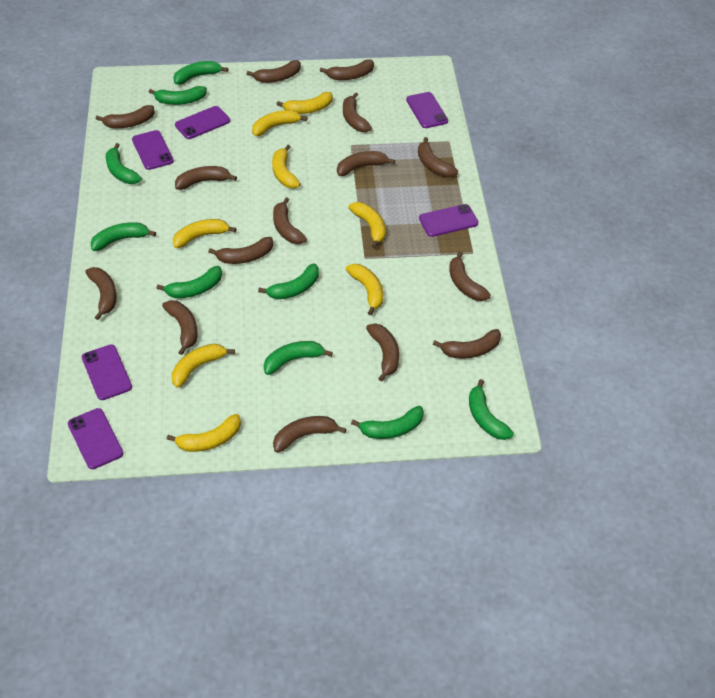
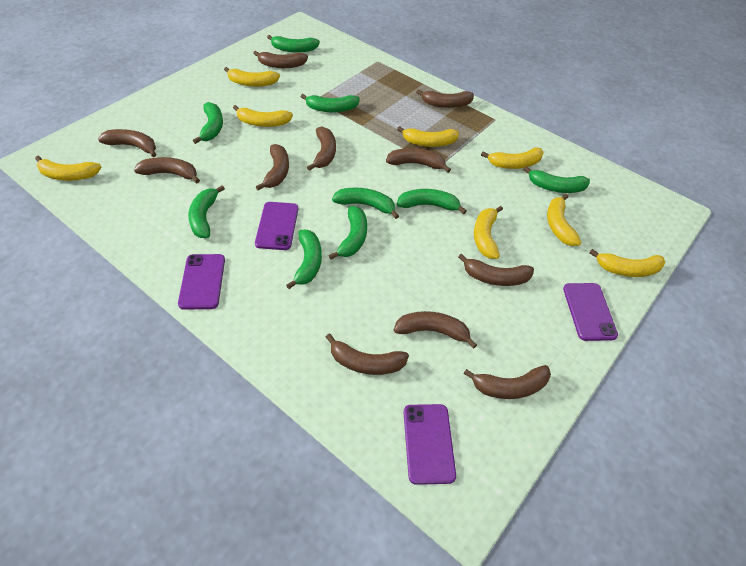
brown banana: 15 -> 11
purple phone: 6 -> 4

